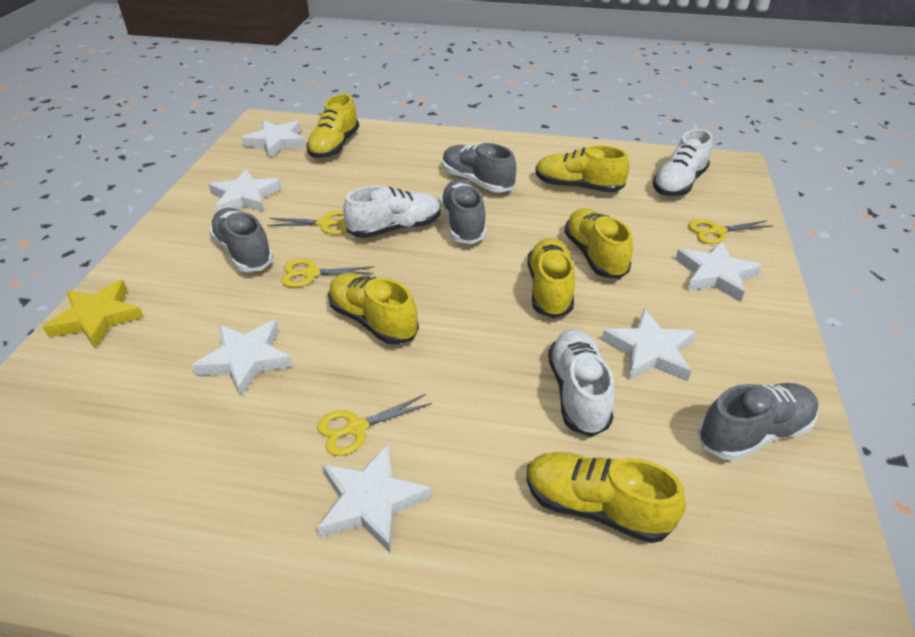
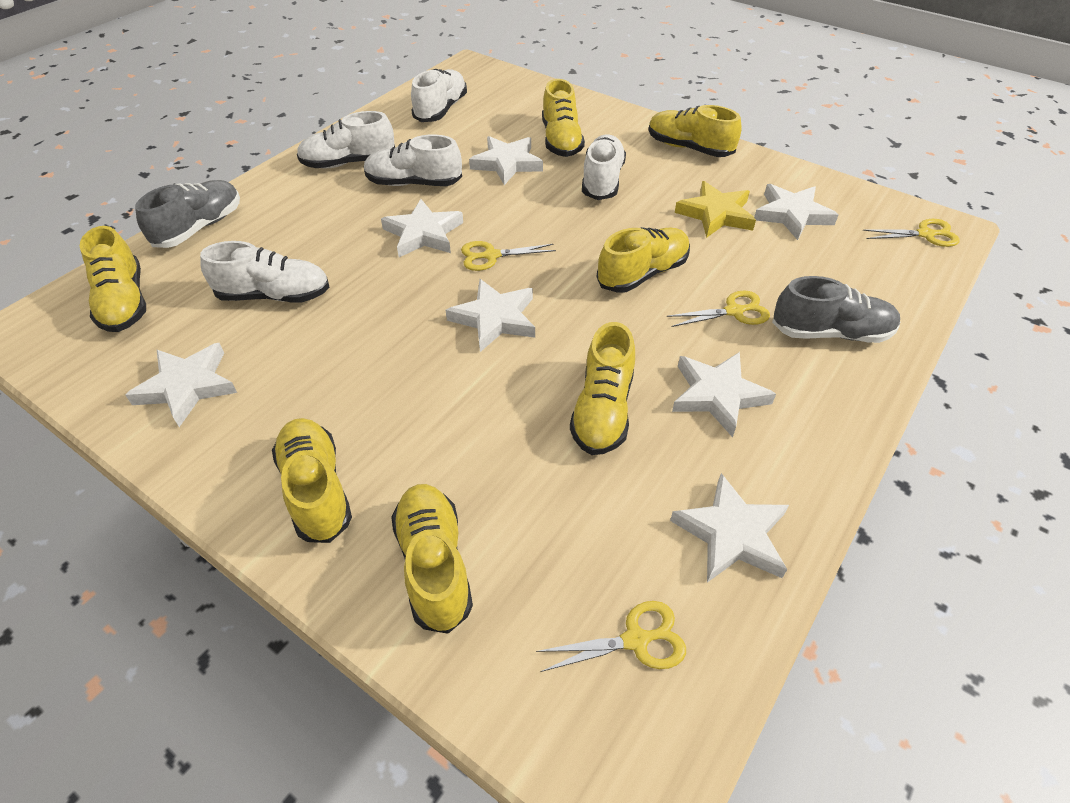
grey shoe: 4 -> 2
white shoe: 3 -> 5
white star: 6 -> 7
yellow shoe: 6 -> 7

